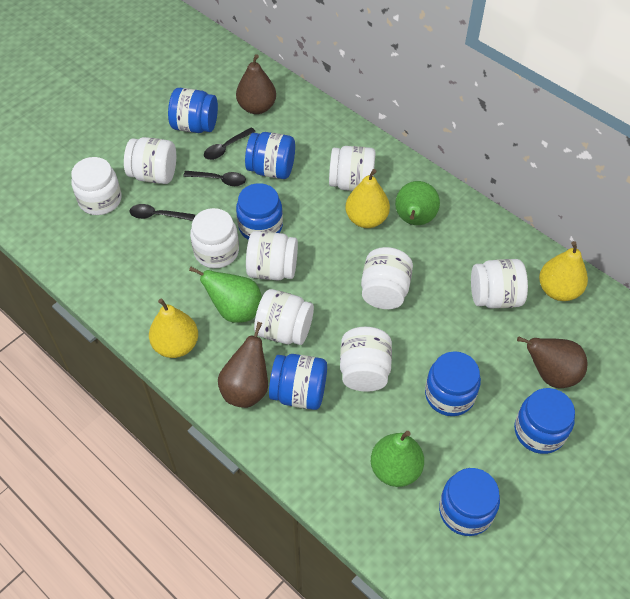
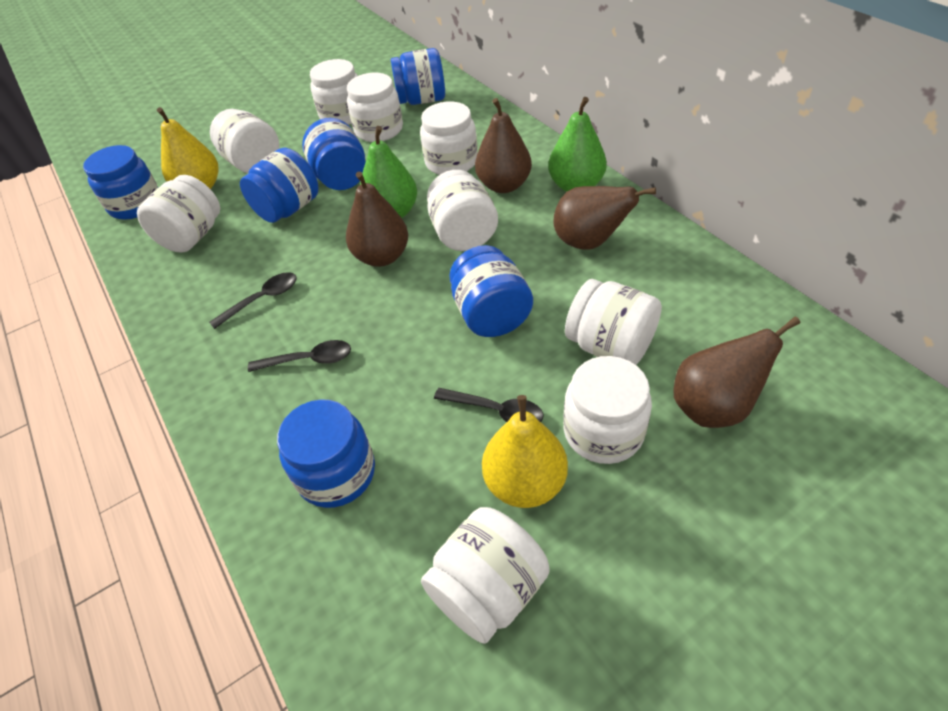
blue jar: 7 -> 6
brown pear: 3 -> 4
green pear: 3 -> 2
yellow pear: 3 -> 2

